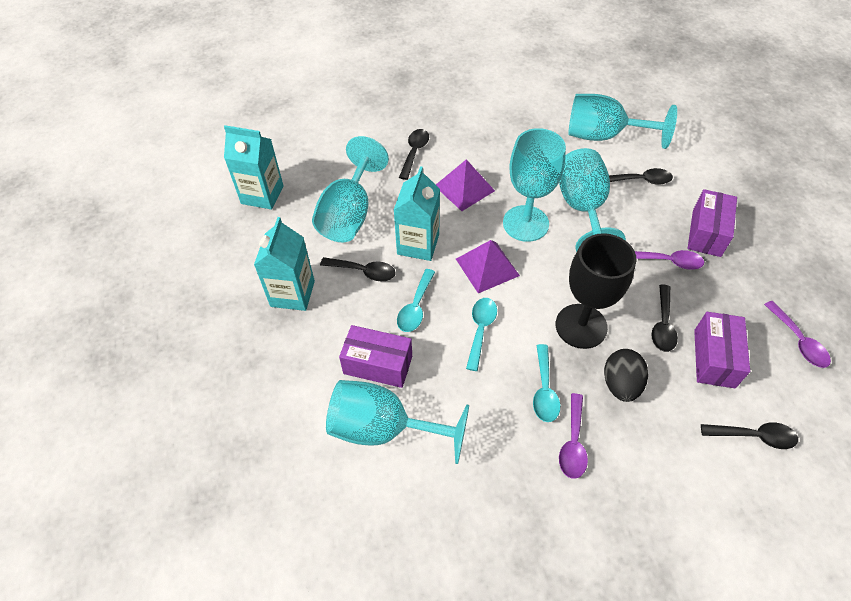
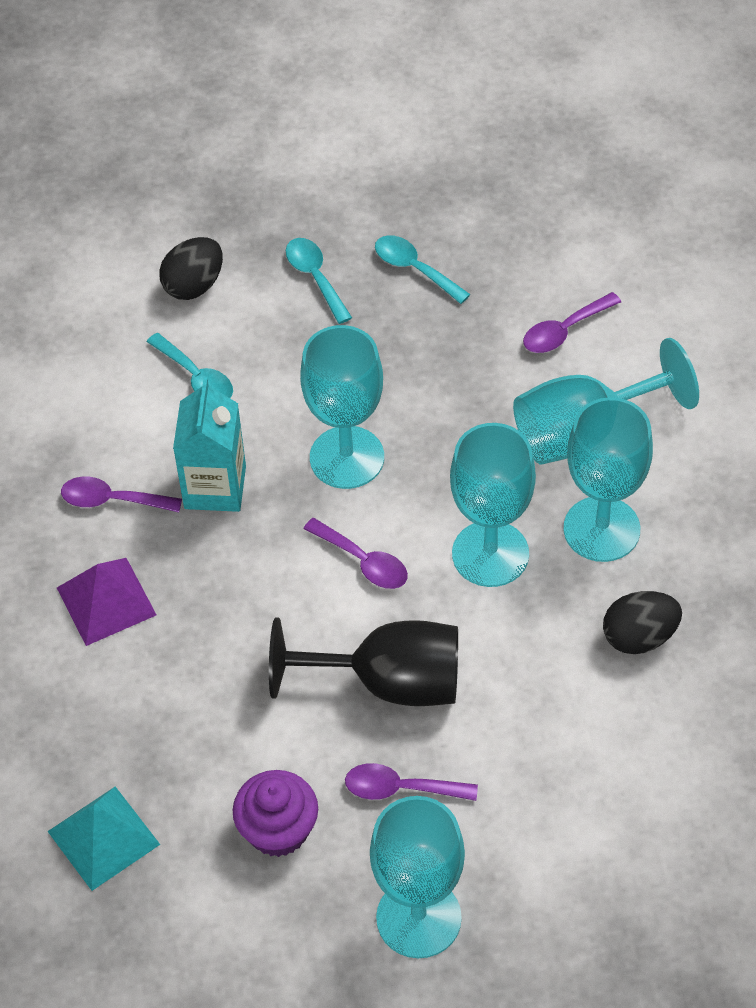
black egg: 1 -> 2
black spoon: 5 -> 0
purple box: 3 -> 0
purple cupcake: 0 -> 1
purple pyramid: 2 -> 1
purple spoon: 3 -> 4
turquoise carton: 3 -> 1
turquoise pyramid: 0 -> 1

